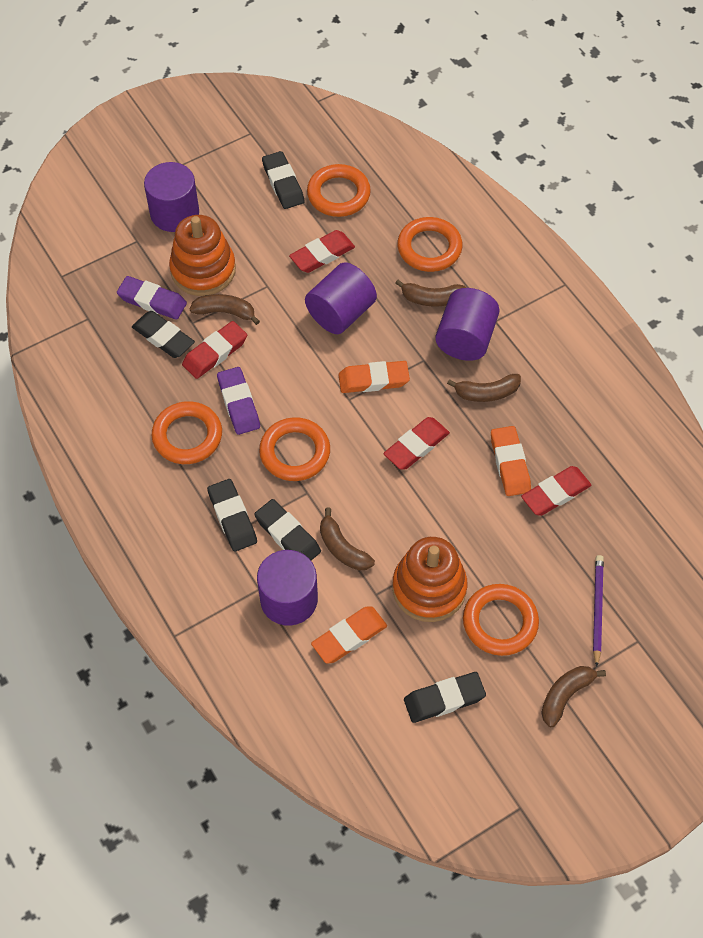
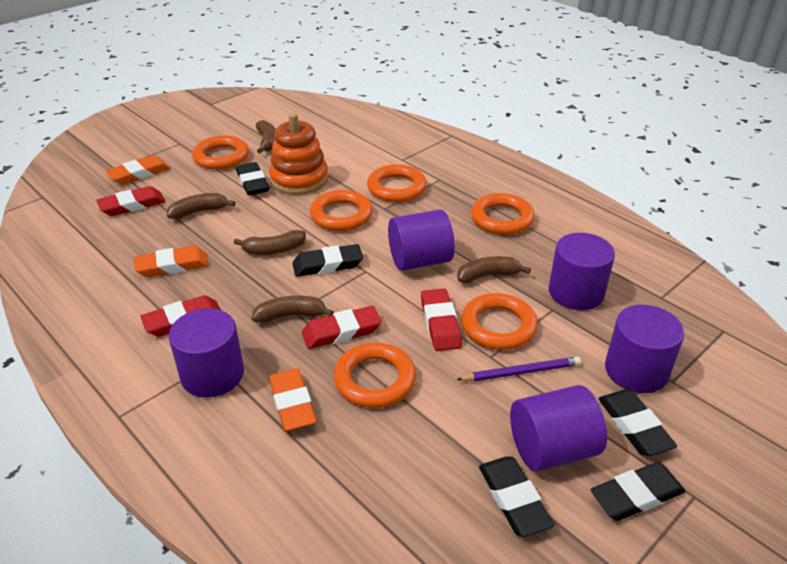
orange ring: 5 -> 6
orange stacking toy: 2 -> 1
purple cylinder: 4 -> 5
purple eraser: 2 -> 0

